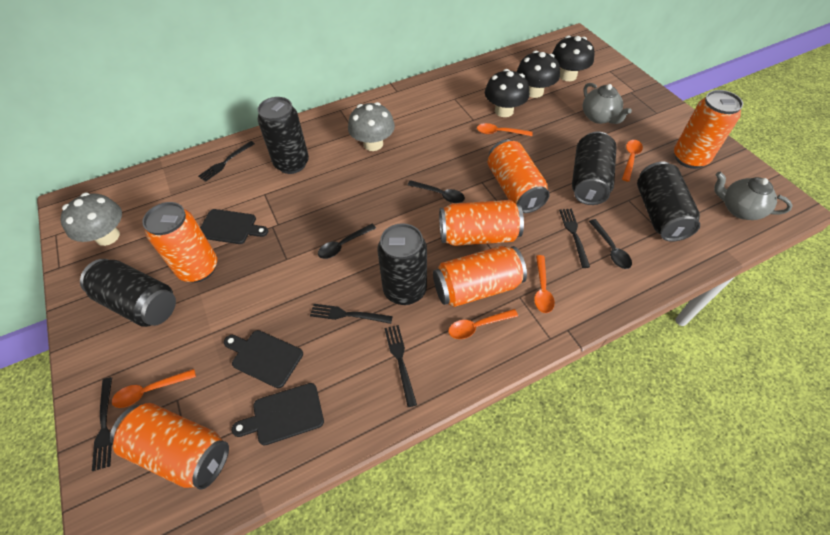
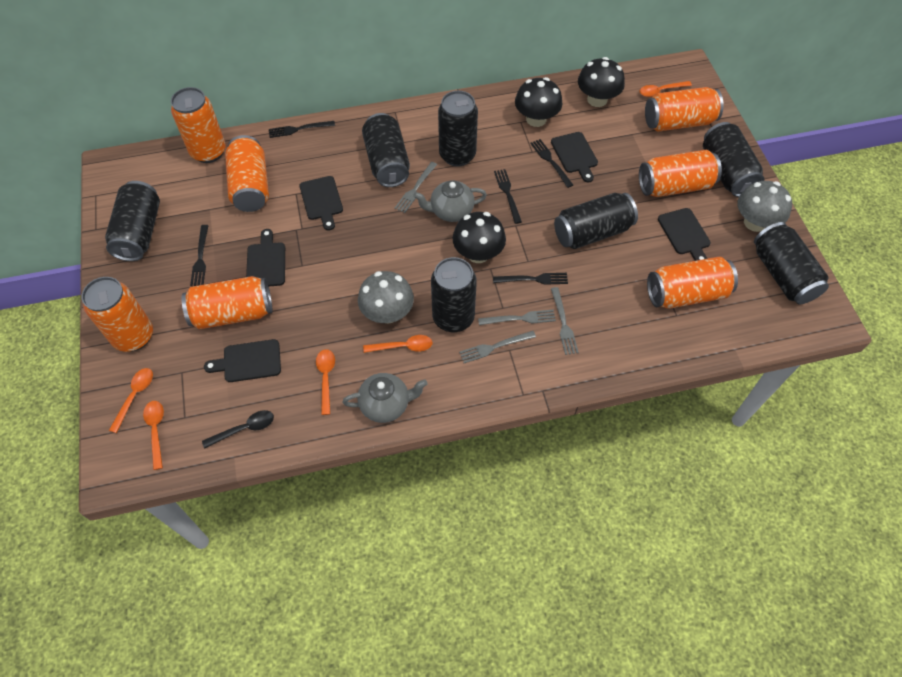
black can: 5 -> 7
black cutting board: 3 -> 5
black spoon: 3 -> 1
grey fork: 0 -> 4
orange can: 6 -> 7

